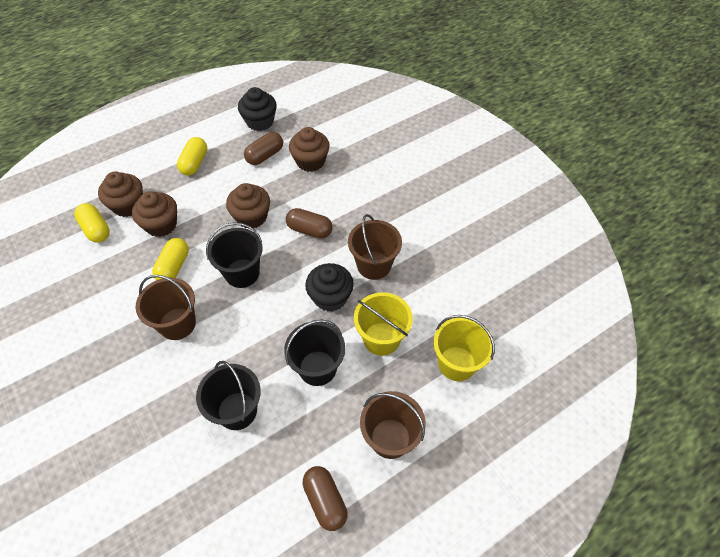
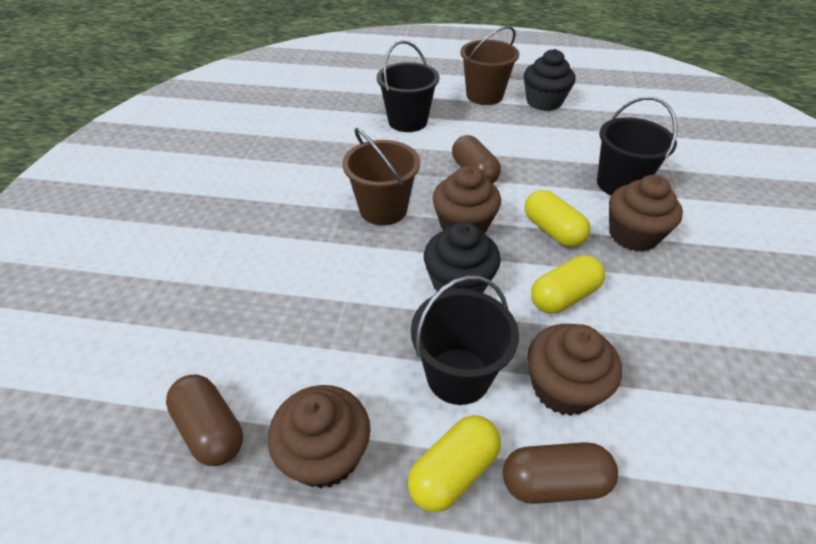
brown bucket: 3 -> 2
yellow bucket: 2 -> 0

